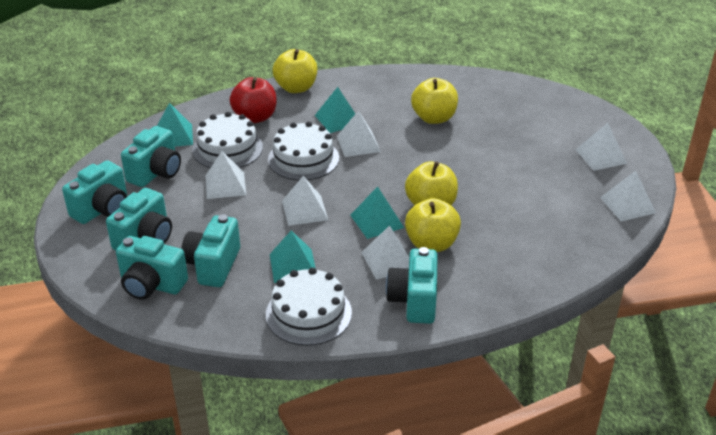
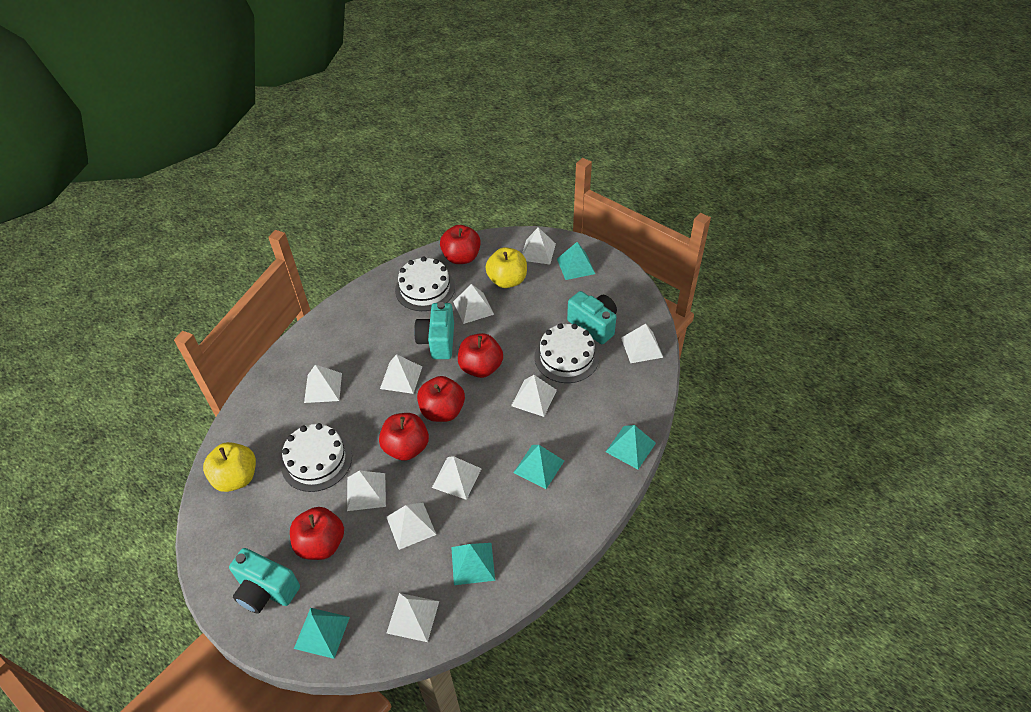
red apple: 1 -> 5
turquoise camera: 6 -> 3
turquoise pyramid: 4 -> 5
white pyramid: 6 -> 10
yellow apple: 4 -> 2

